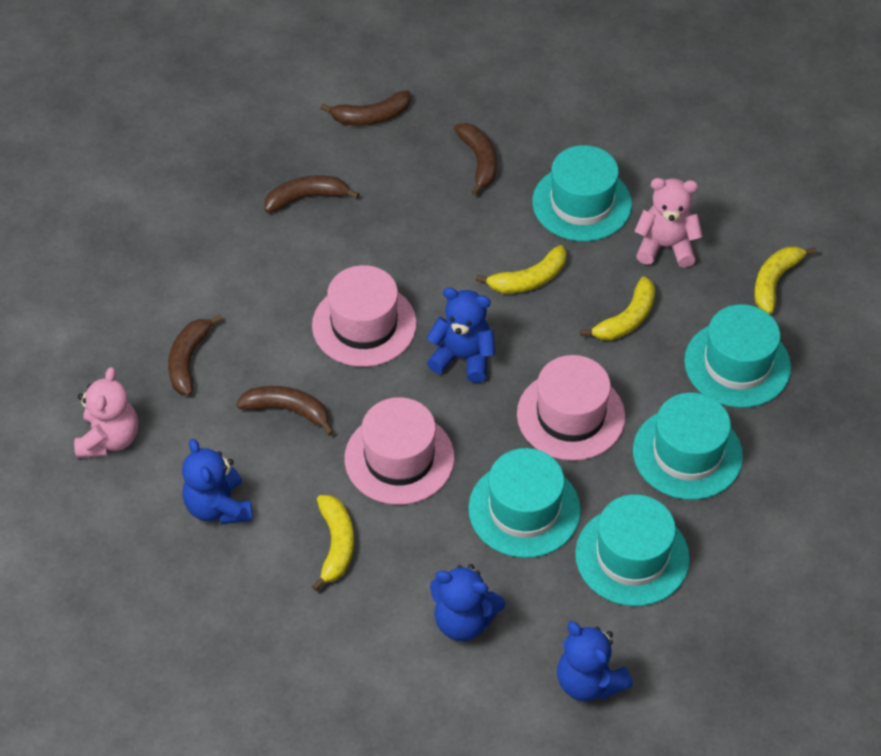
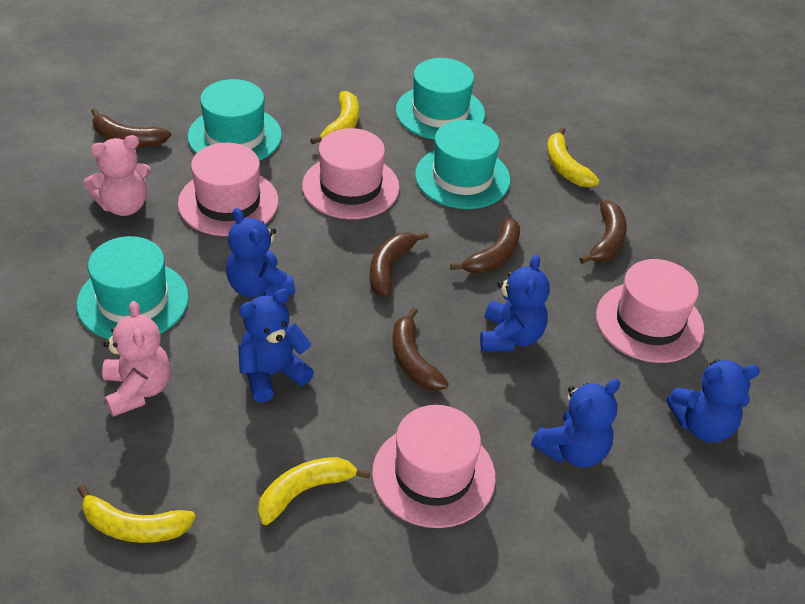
blue teddy bear: 4 -> 5
pink hat: 3 -> 4
turquoise hat: 5 -> 4

